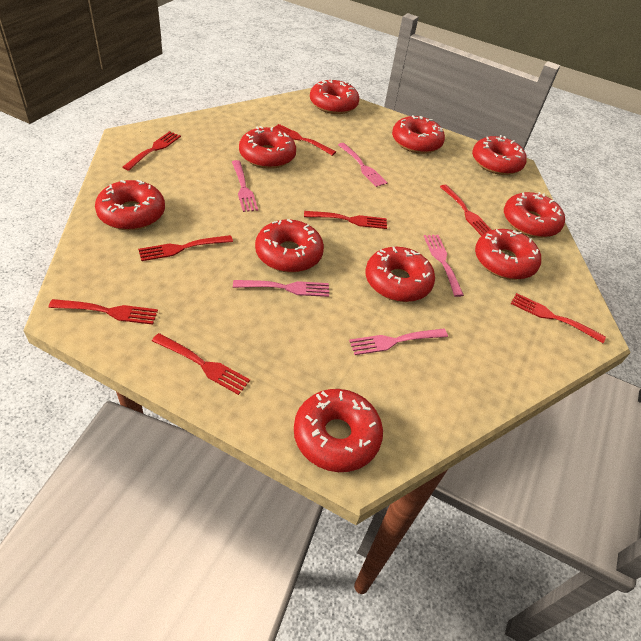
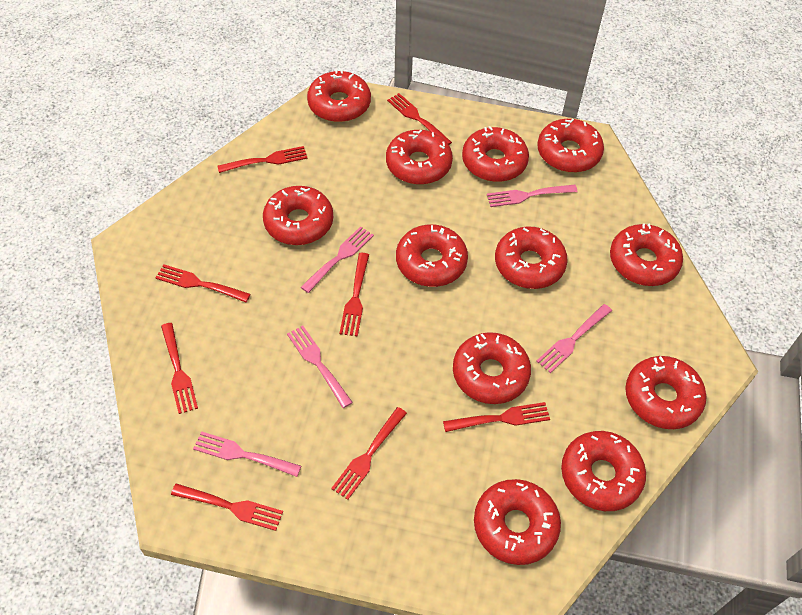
red donut: 10 -> 12

